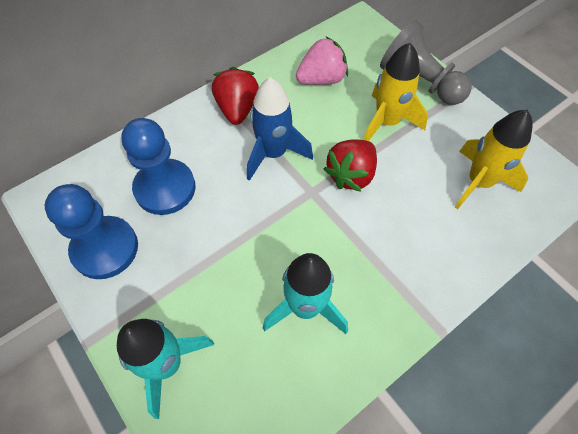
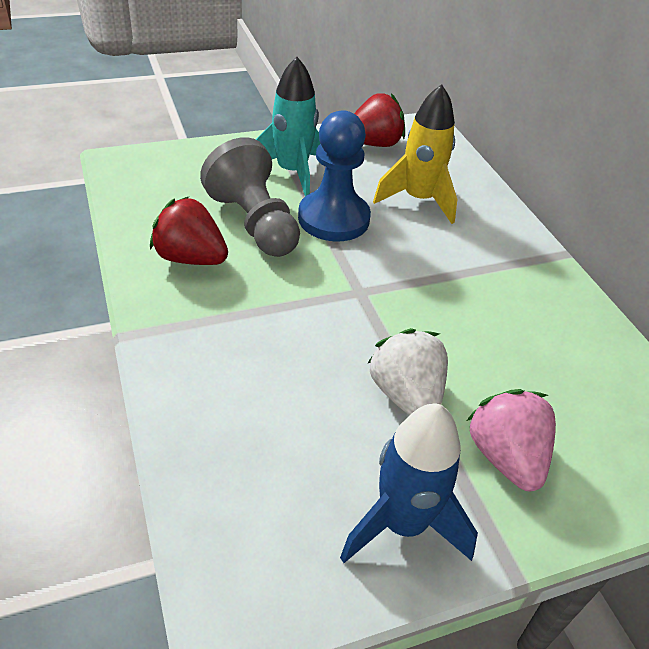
blue pawn: 2 -> 1
turquoise rocket: 2 -> 1
white strawberry: 0 -> 1
yellow rocket: 2 -> 1

